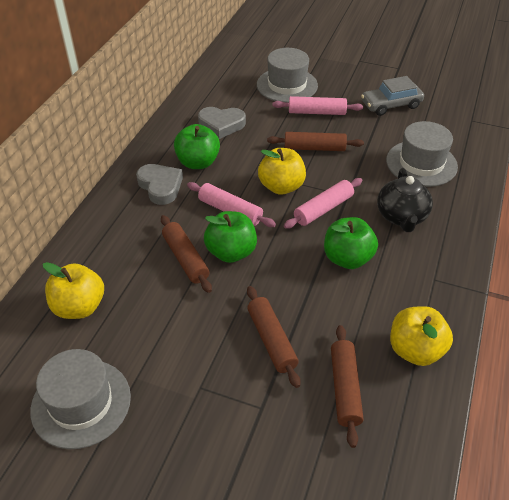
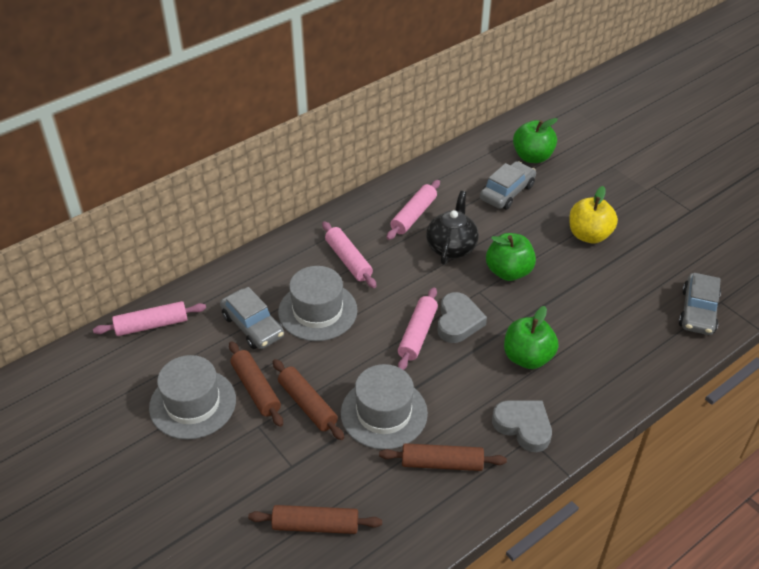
grey car: 1 -> 3
pink rolling pin: 3 -> 4
yellow apple: 3 -> 1

